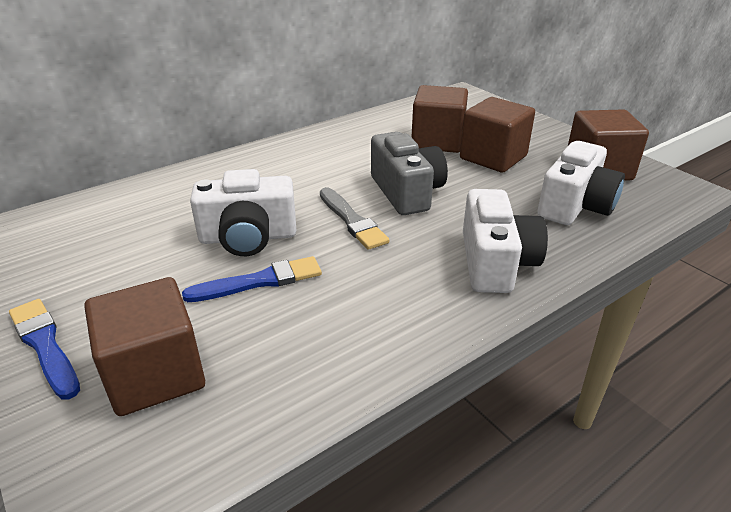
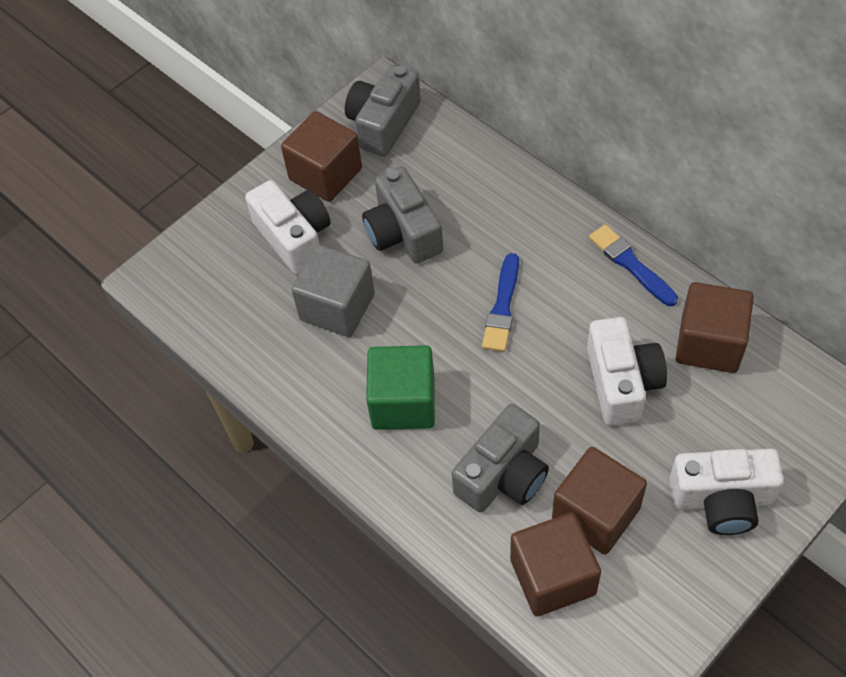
green cube: 0 -> 1
grey brush: 1 -> 0
grey camera: 1 -> 3
grey cube: 0 -> 1

